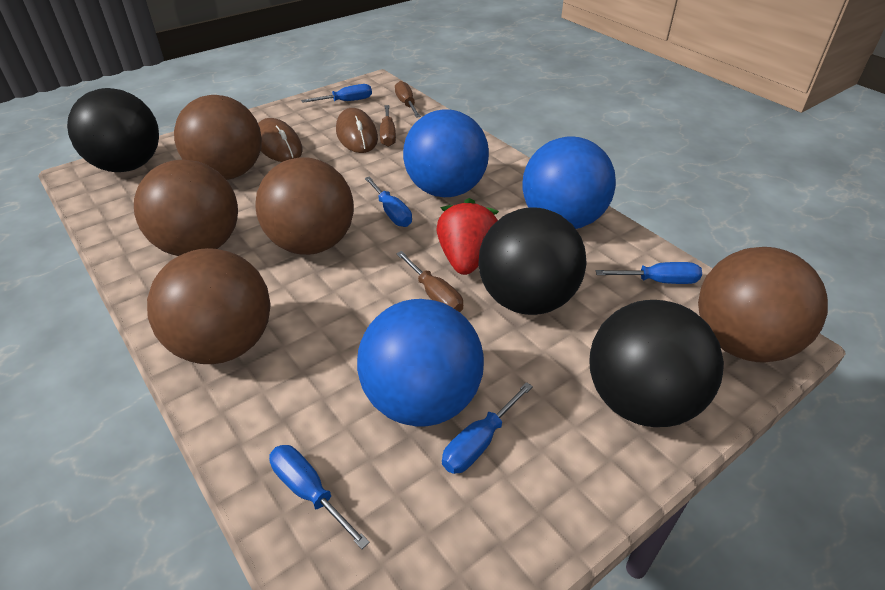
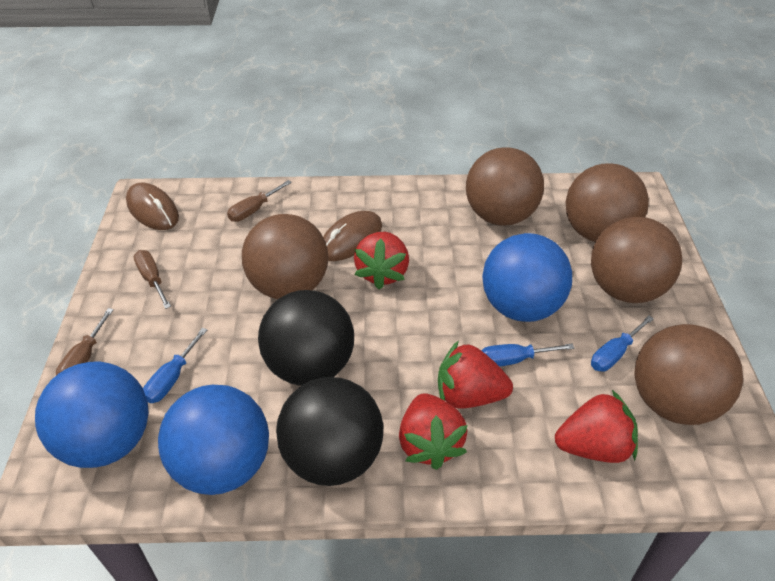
black ball: 3 -> 2
blue screwdriver: 5 -> 3
red strawberry: 1 -> 4

